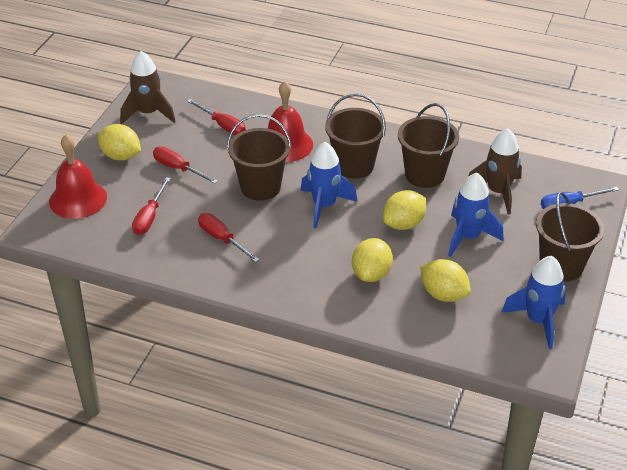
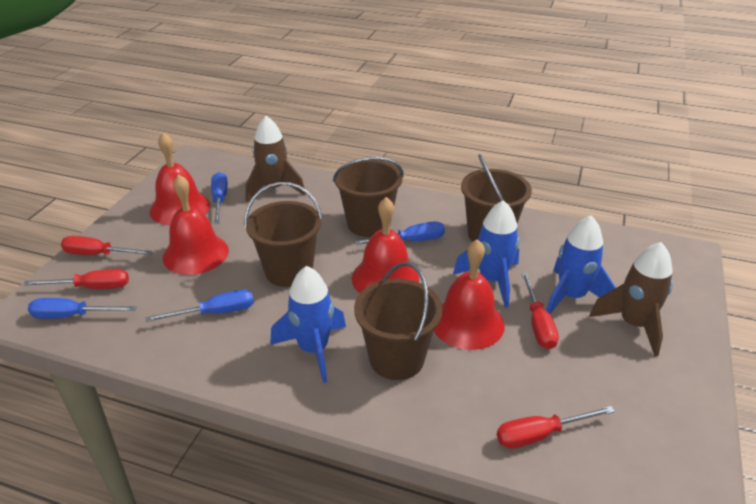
blue screwdriver: 1 -> 4
red bell: 2 -> 4
yellow lemon: 4 -> 0

